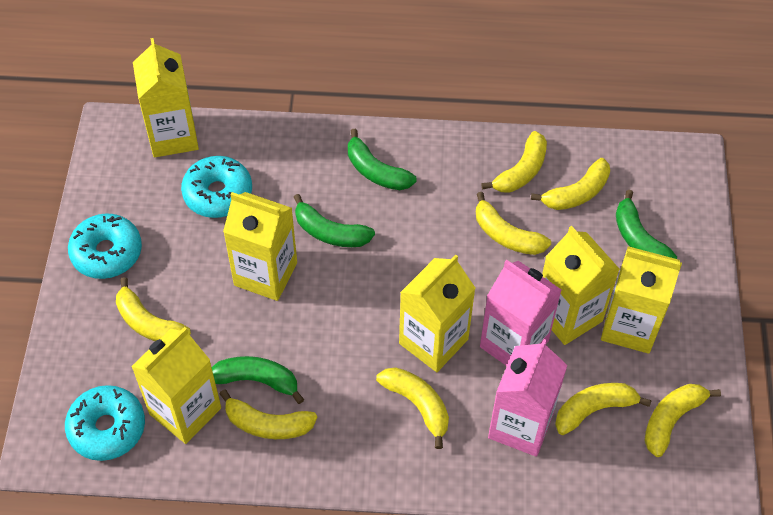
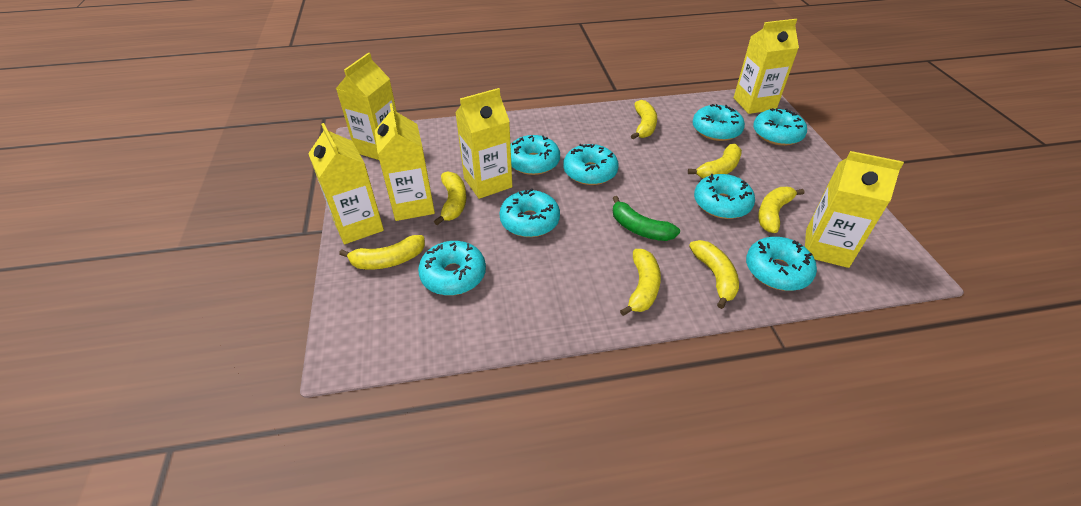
green banana: 4 -> 1
pink carton: 2 -> 0
turquoise donut: 3 -> 8
yellow banana: 8 -> 7

